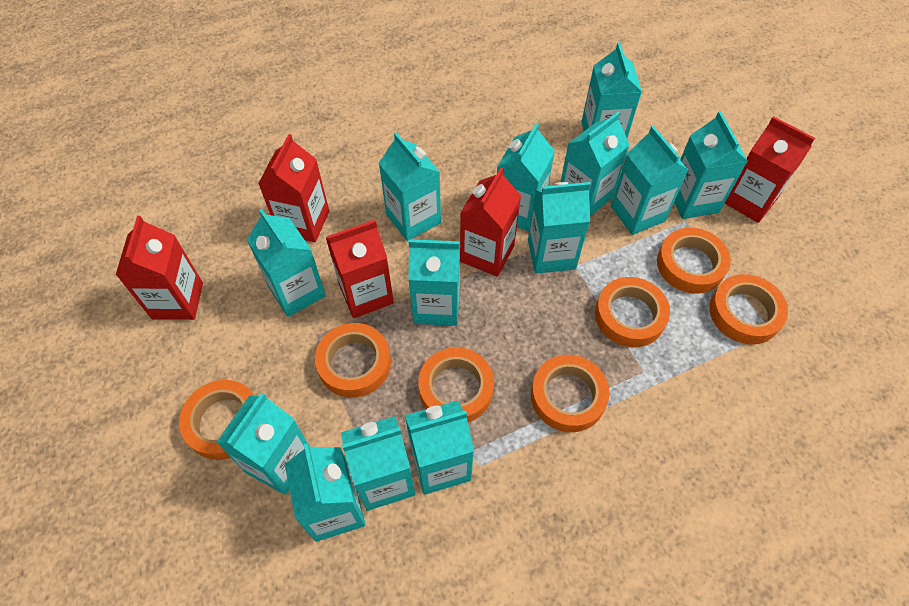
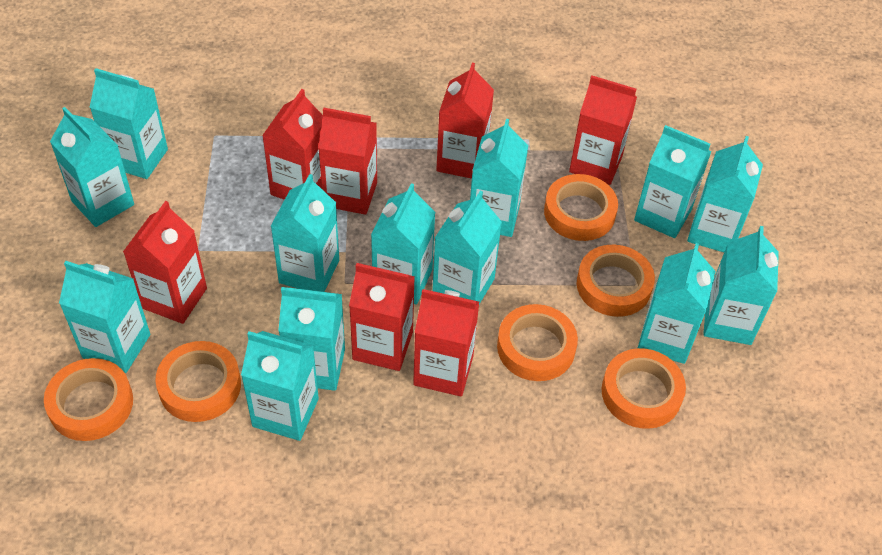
orange tape: 7 -> 6
red carton: 5 -> 7

